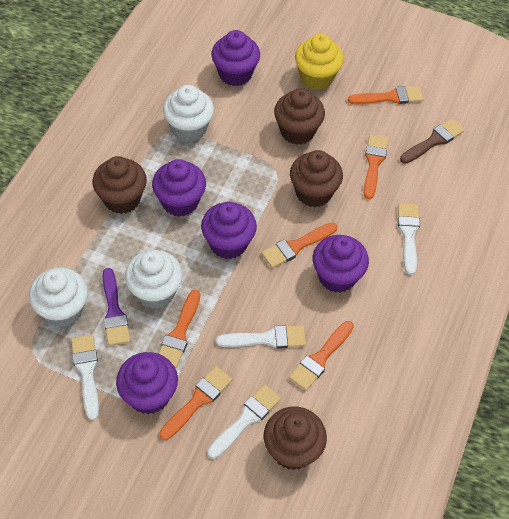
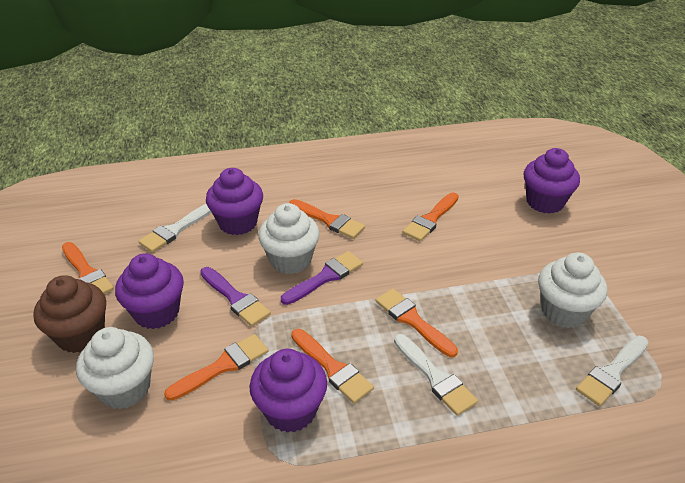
brown brush: 1 -> 0
brown cupcake: 4 -> 1
purple brush: 1 -> 2
purple cupcake: 5 -> 4
white brush: 4 -> 3
yellow cupcake: 1 -> 0

